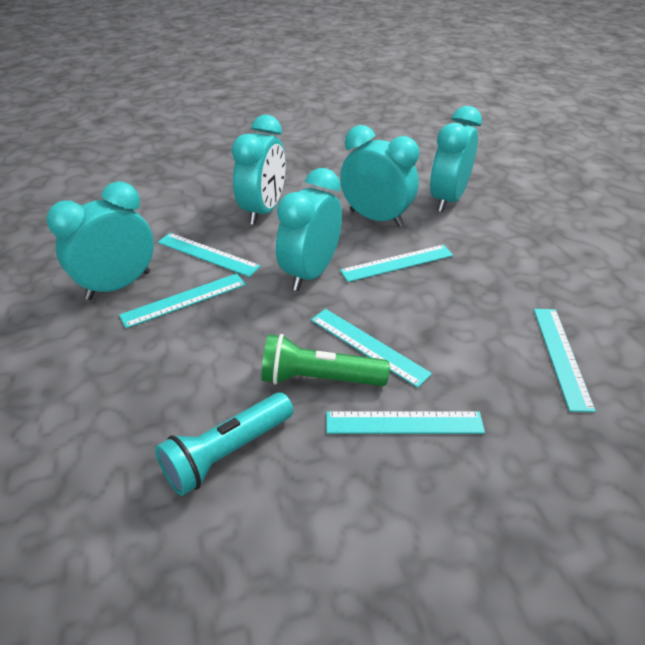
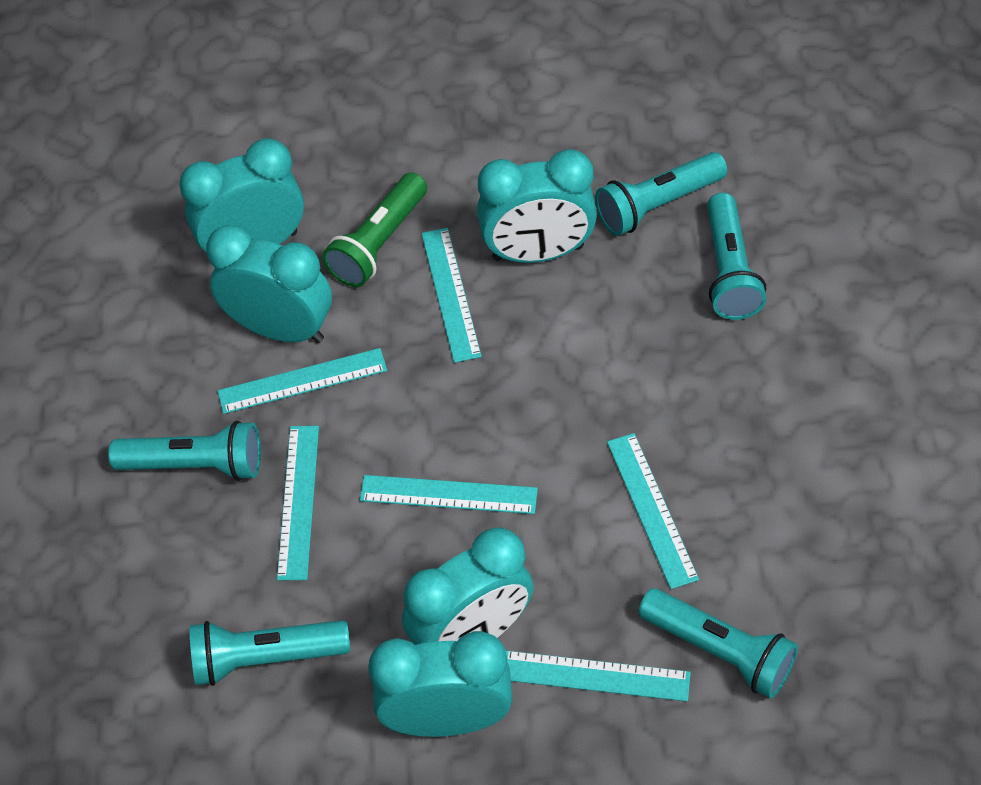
turquoise flashlight: 1 -> 5

